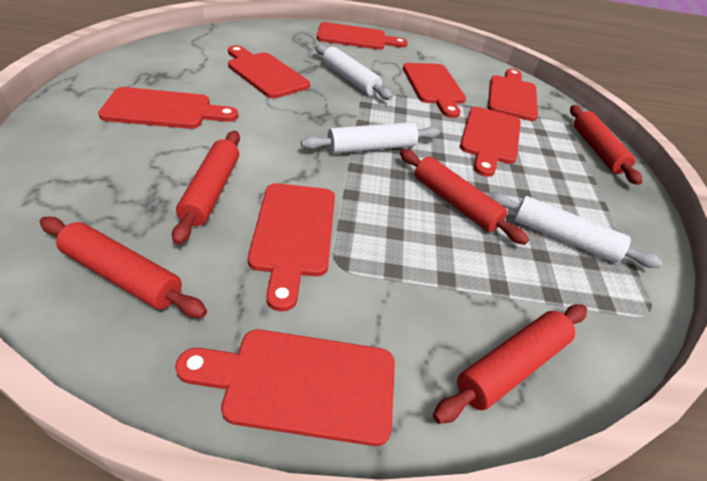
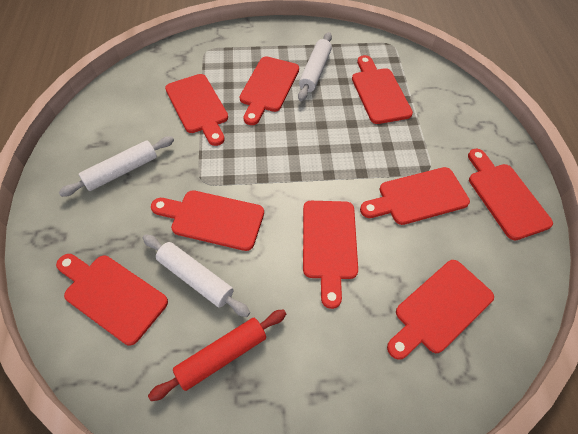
red cutting board: 8 -> 9
red rolling pin: 5 -> 1

